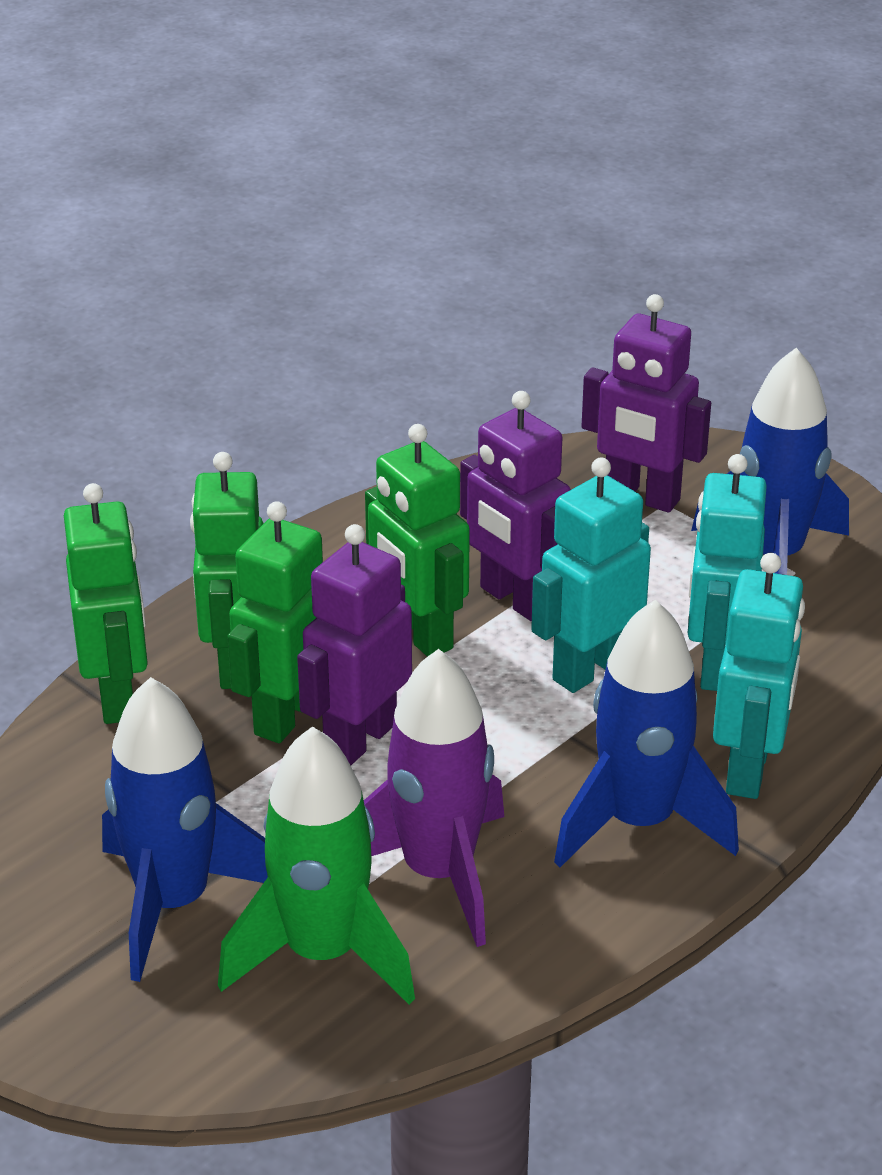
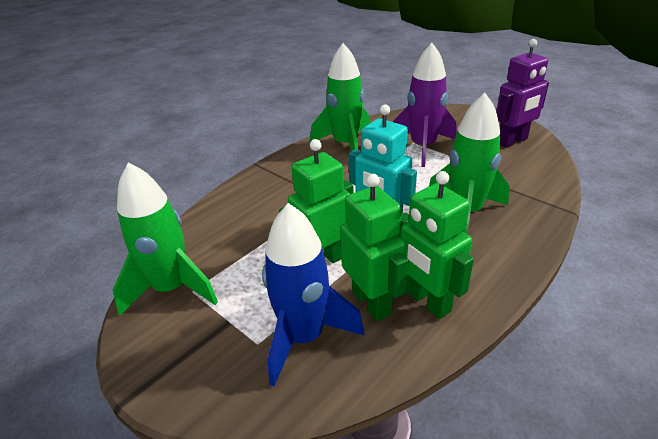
blue rocket: 3 -> 1
green robot: 4 -> 3
green rocket: 1 -> 3
purple robot: 3 -> 1
turquoise robot: 3 -> 1

